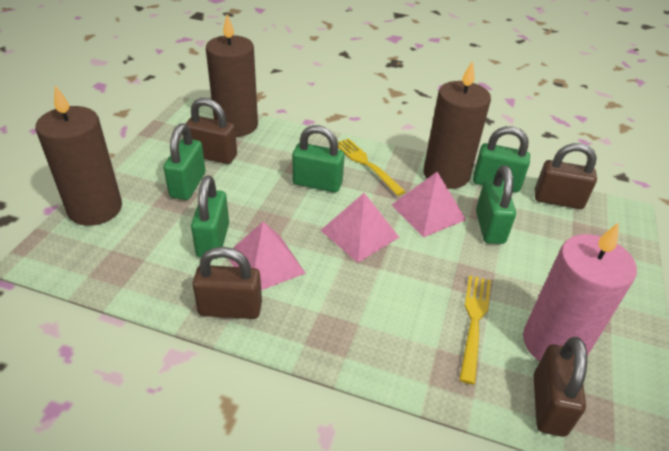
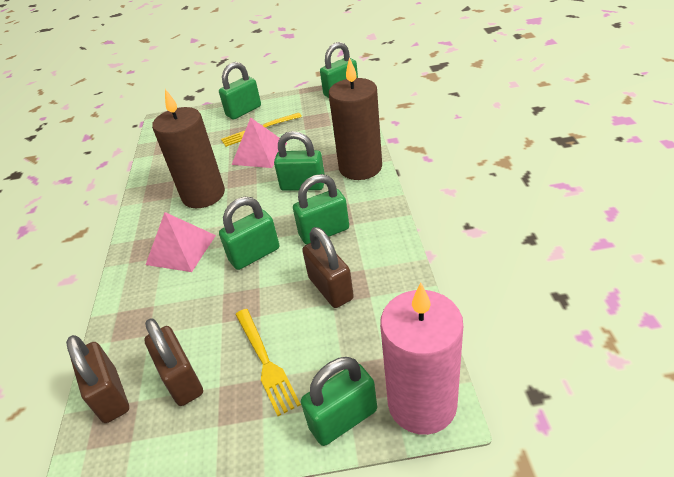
brown candle: 3 -> 2
brown padlock: 4 -> 3
green padlock: 5 -> 6
pink pyramid: 3 -> 2

